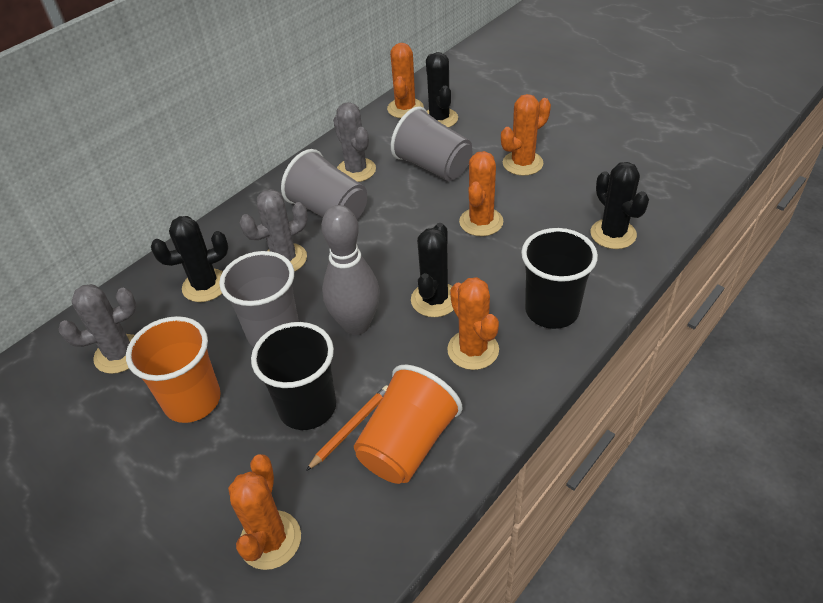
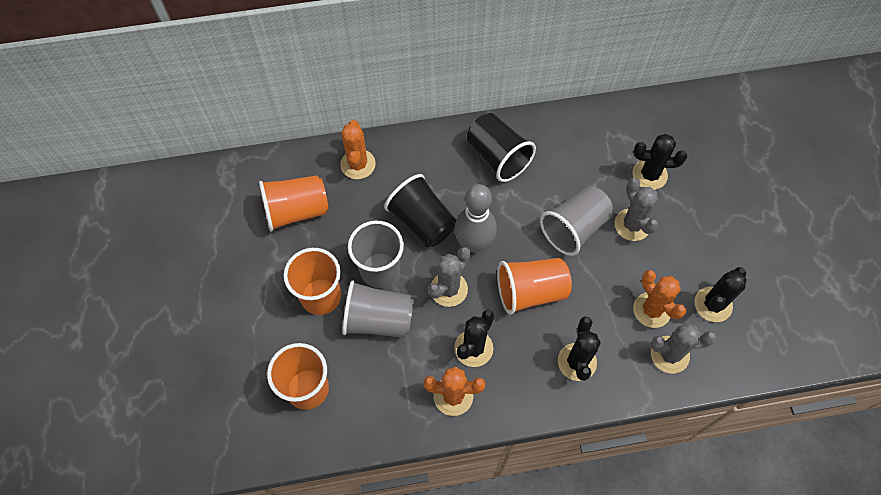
orange cactus: 5 -> 3
orange cup: 2 -> 4
orange pencil: 1 -> 0

